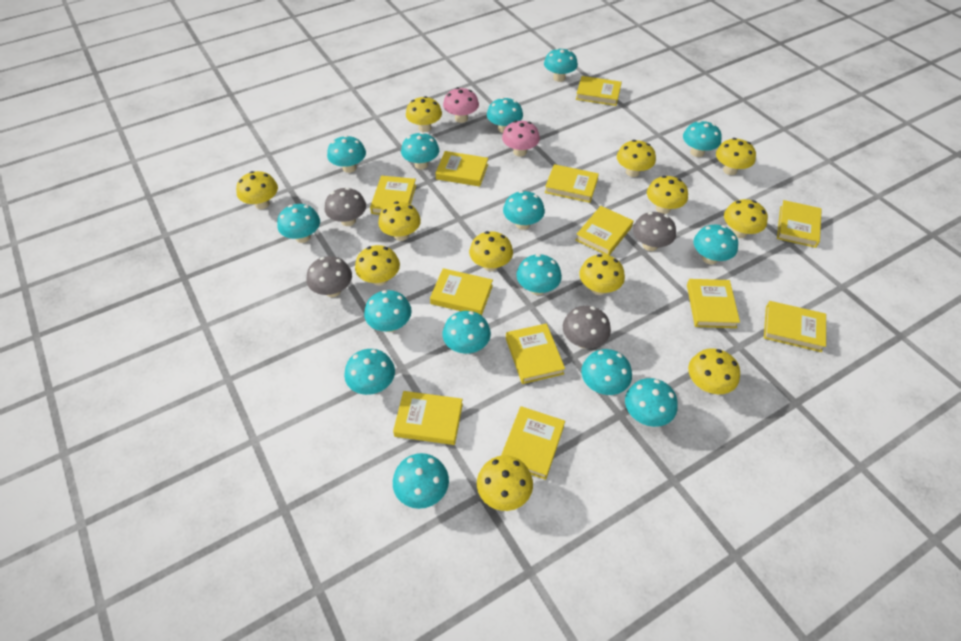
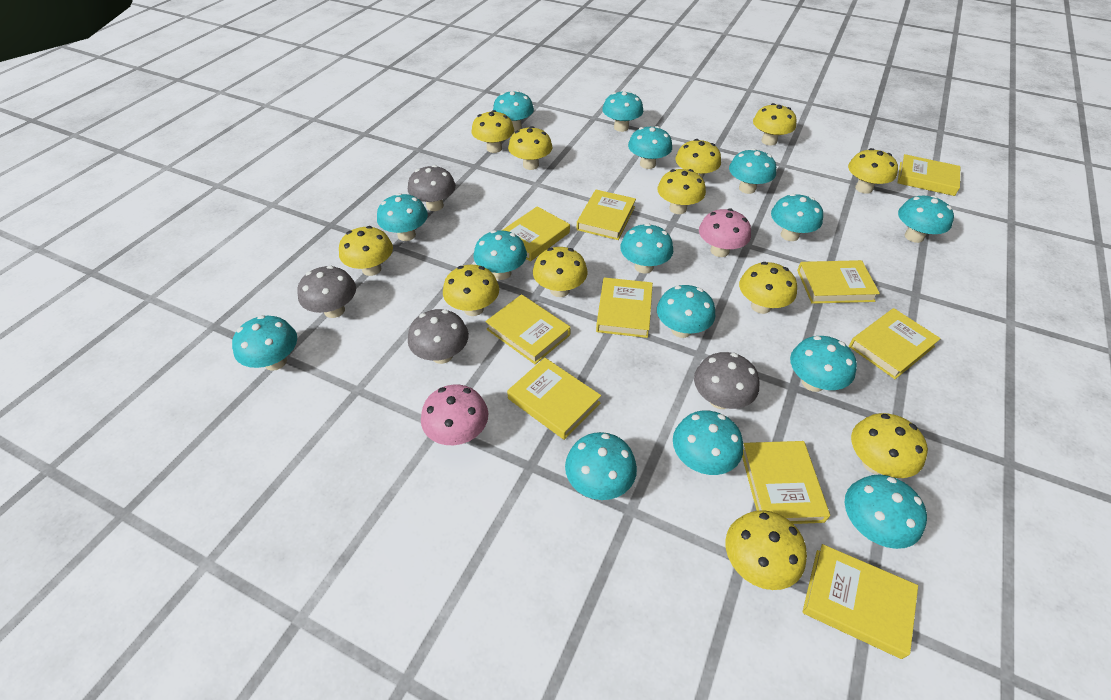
yellow book: 12 -> 10

